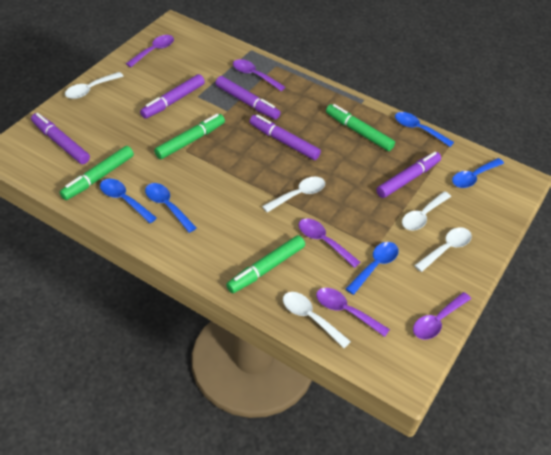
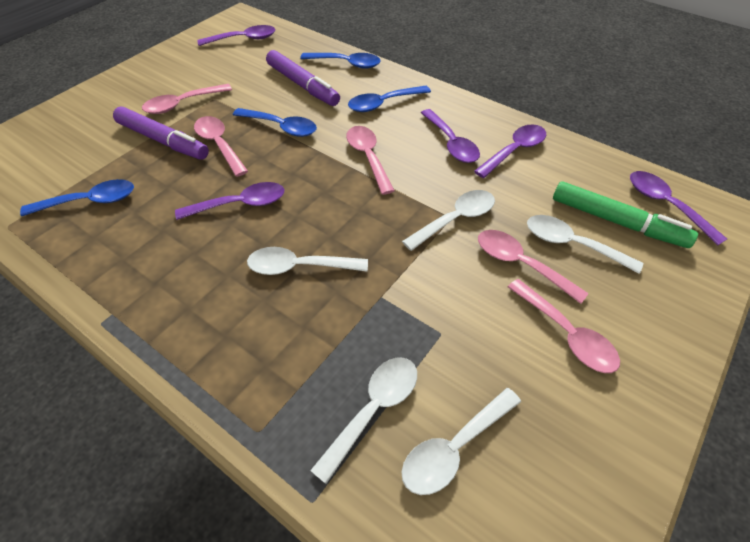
blue spoon: 5 -> 4
green marker: 4 -> 1
pink spoon: 0 -> 5
purple marker: 5 -> 2

